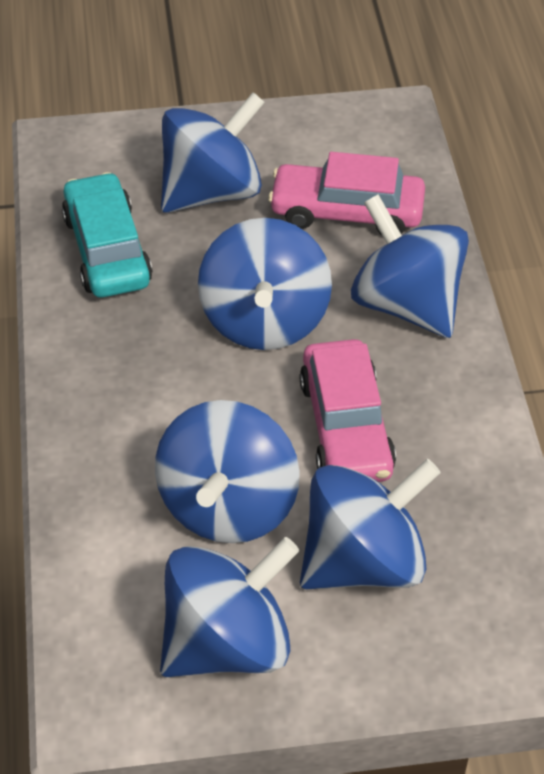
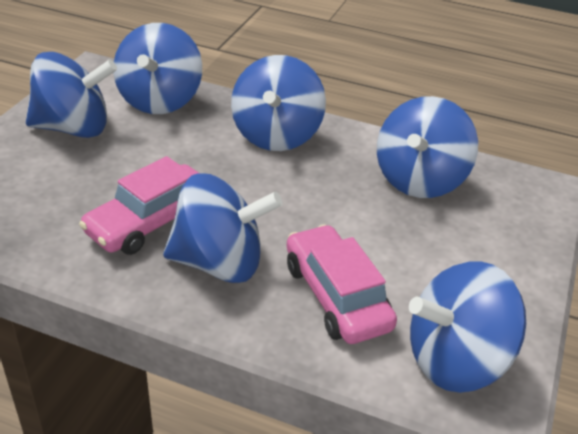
turquoise car: 1 -> 0

